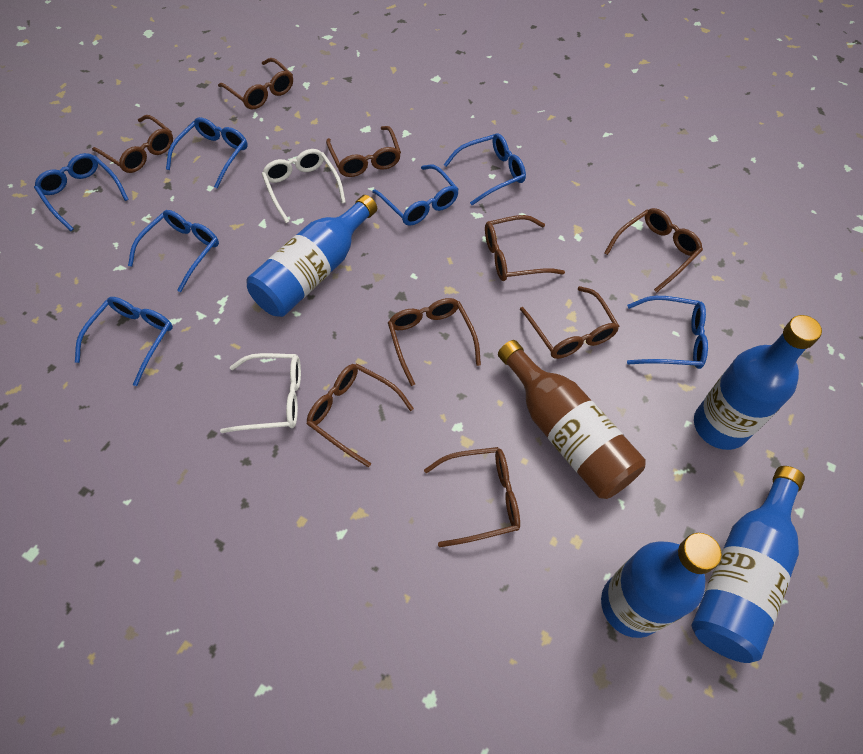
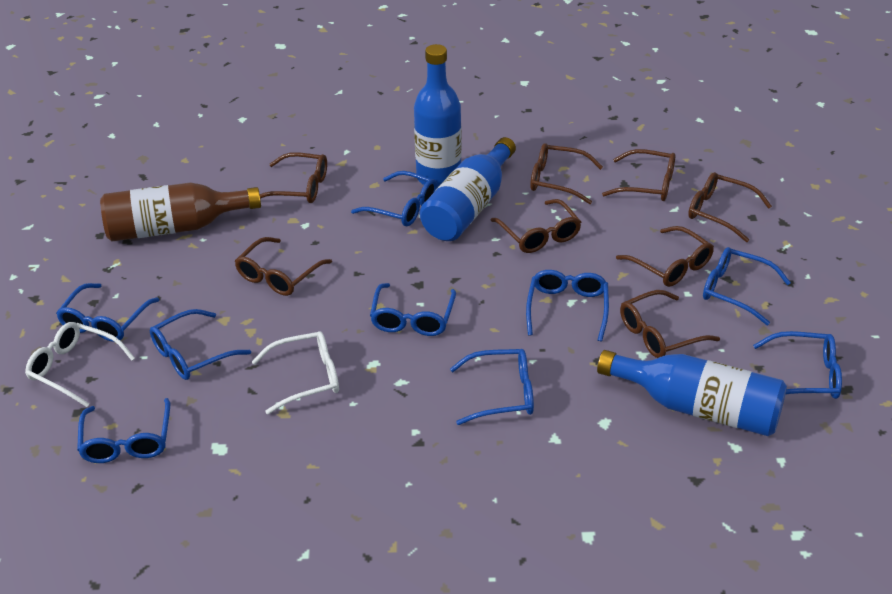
blue bottle: 4 -> 3
blue glasses: 7 -> 9
brown glasses: 9 -> 8

